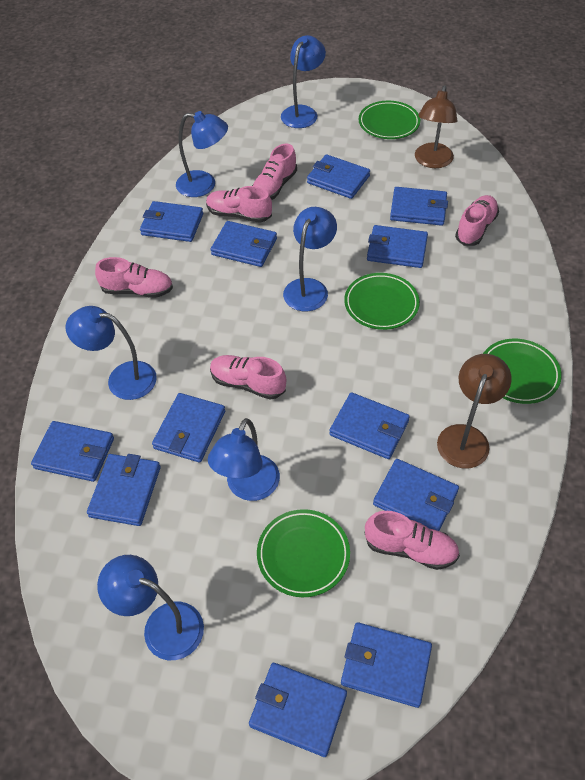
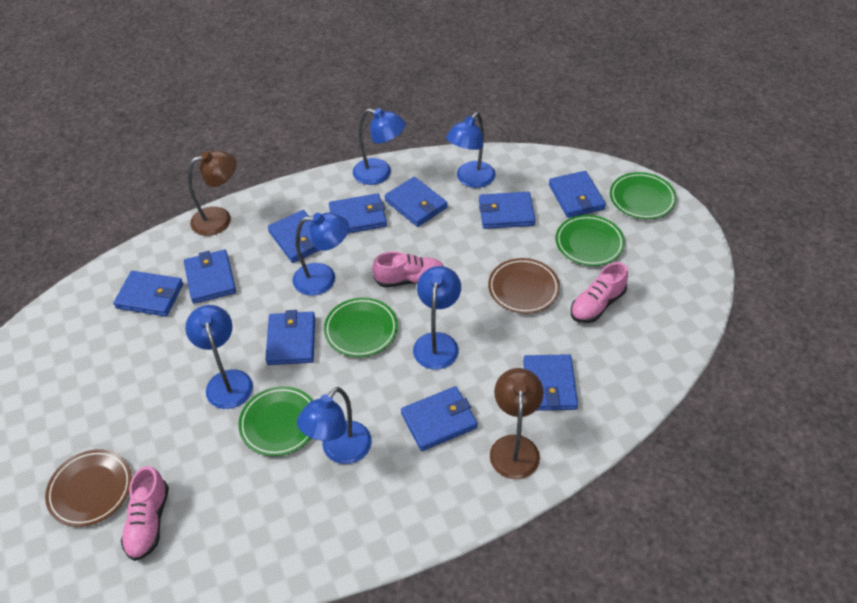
blue wallet: 12 -> 10
brown plate: 0 -> 2
pink shoe: 6 -> 3

